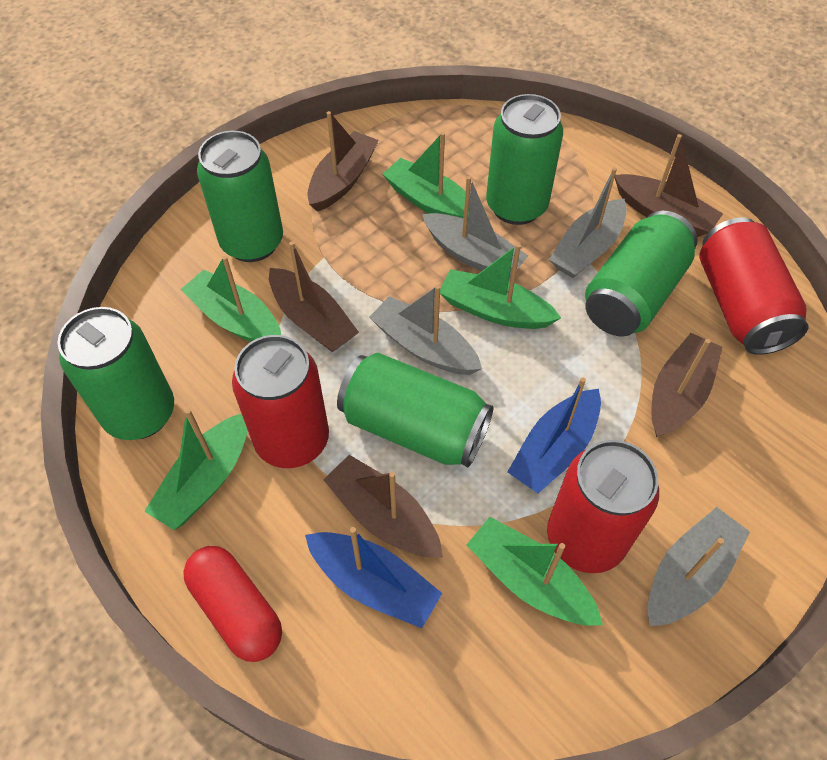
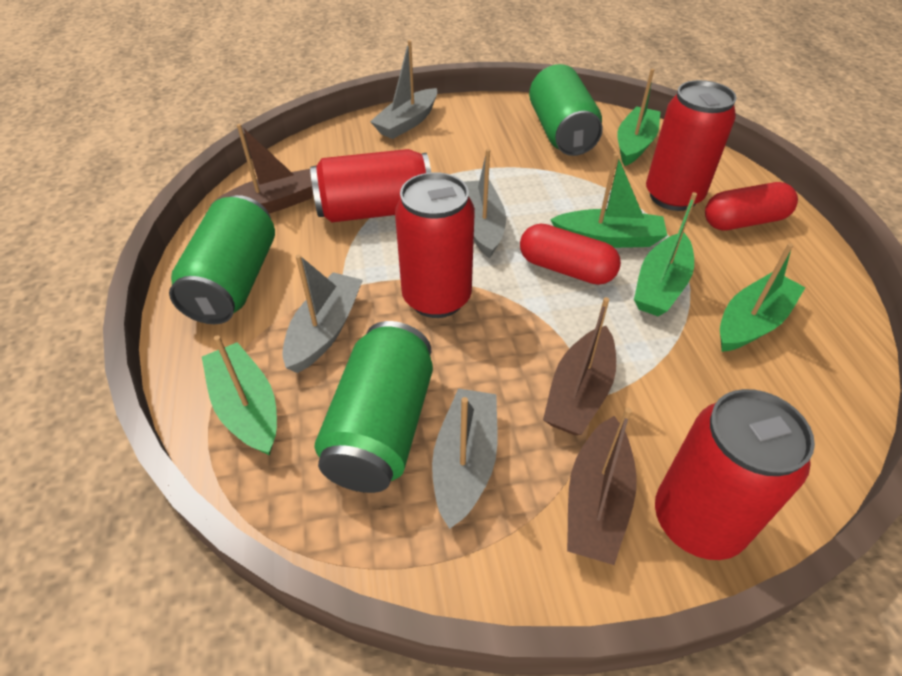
blue boat: 2 -> 0
brown boat: 5 -> 3
green can: 5 -> 3
red can: 3 -> 4
red capsule: 1 -> 2

